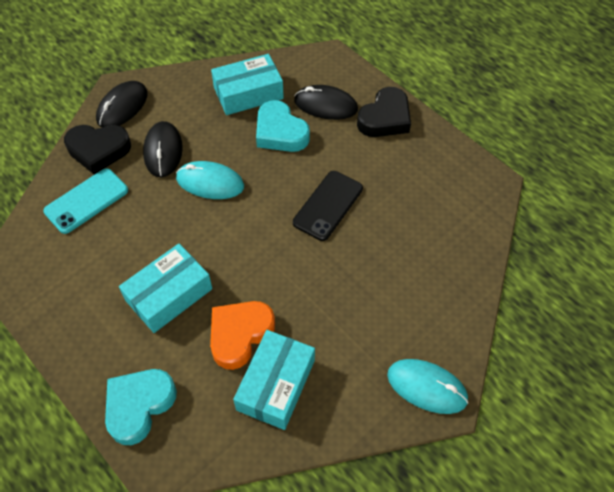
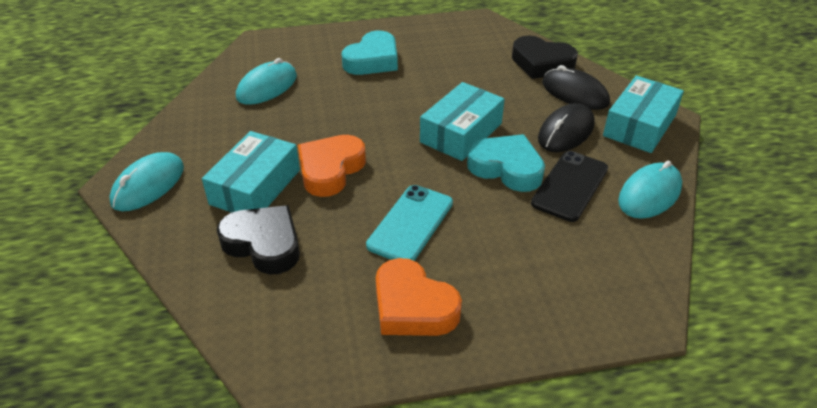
black mouse: 3 -> 2
orange heart: 1 -> 2
turquoise mouse: 2 -> 3

